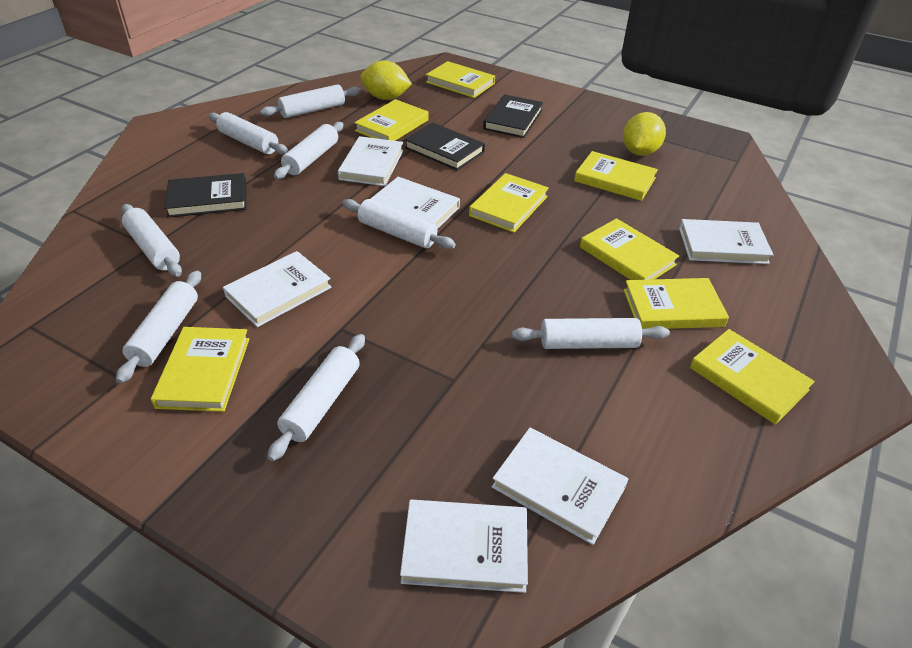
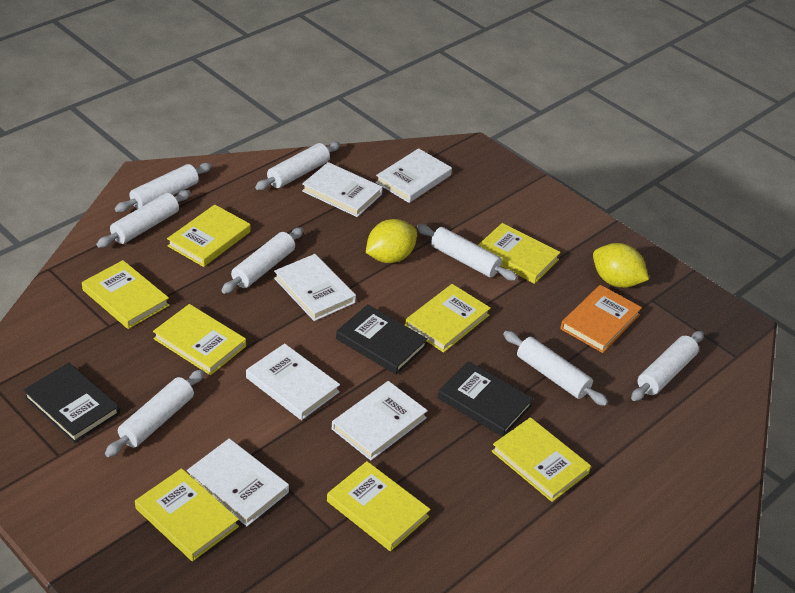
orange book: 0 -> 1

